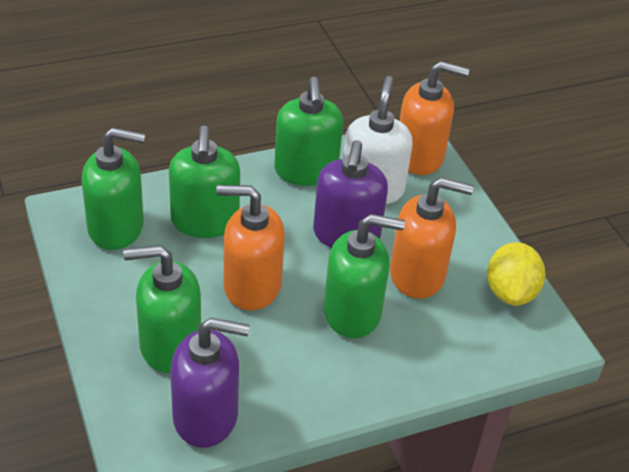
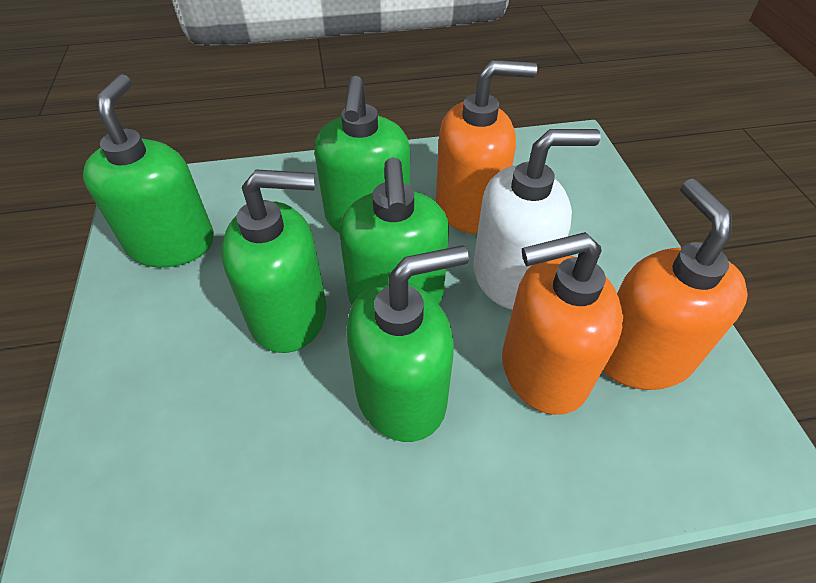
purple soap dispenser: 2 -> 0
yellow lemon: 1 -> 0

